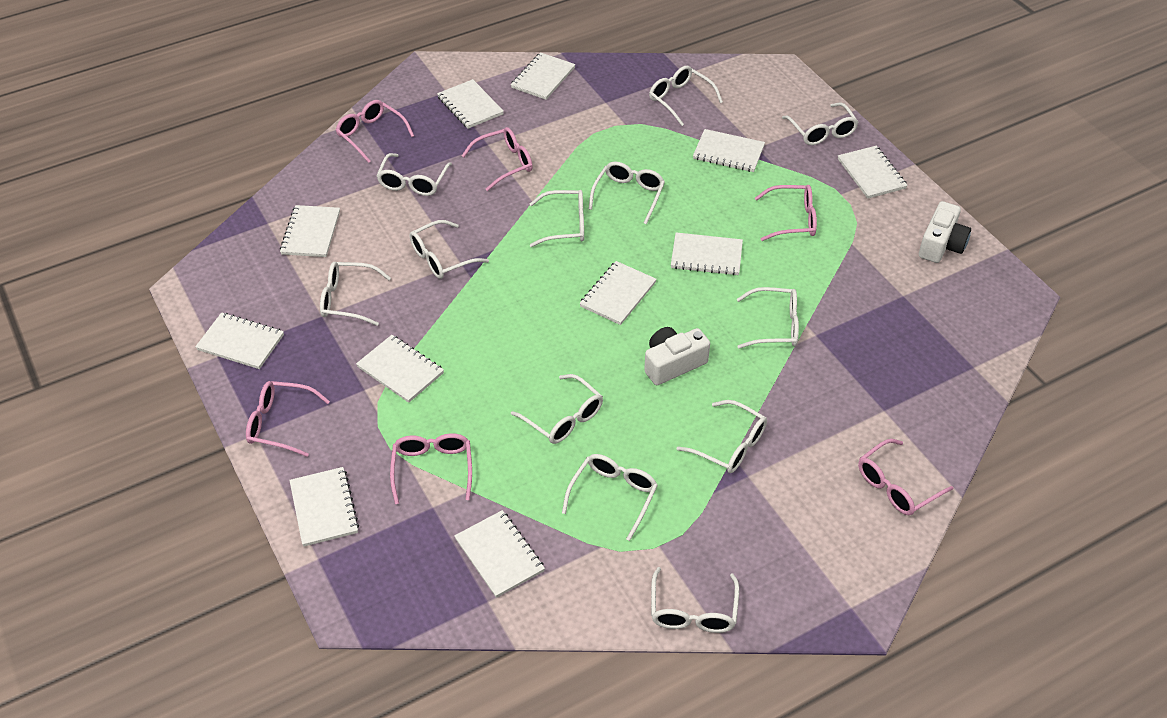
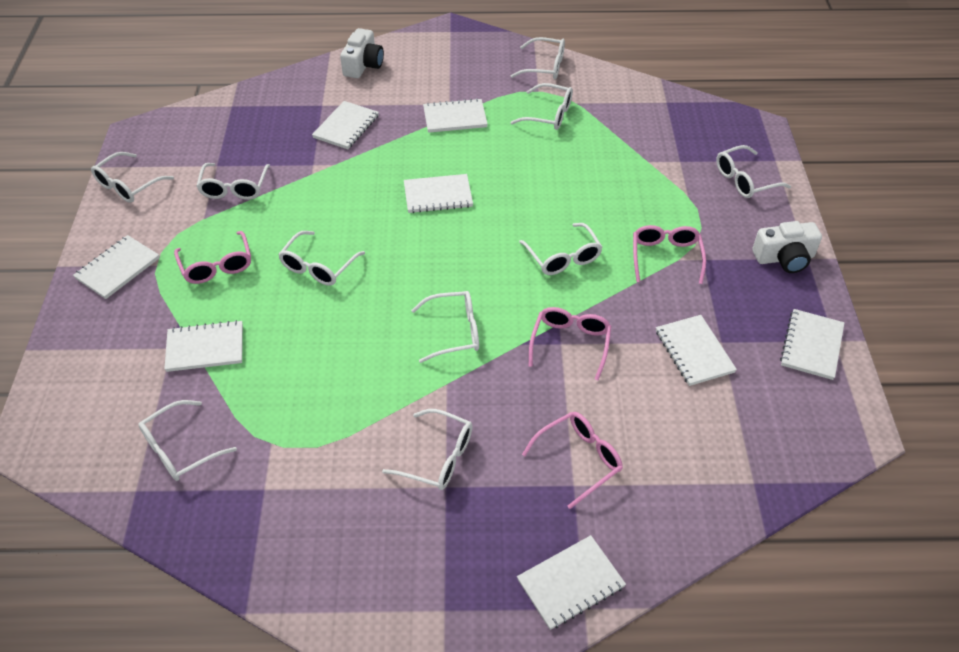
pink glasses: 6 -> 4
white glasses: 12 -> 10
white notebook: 11 -> 8

